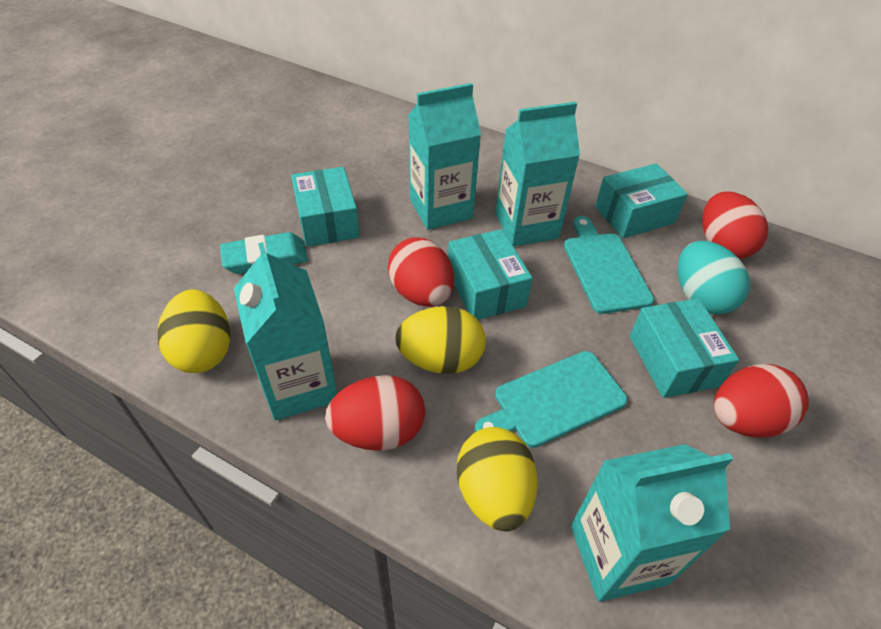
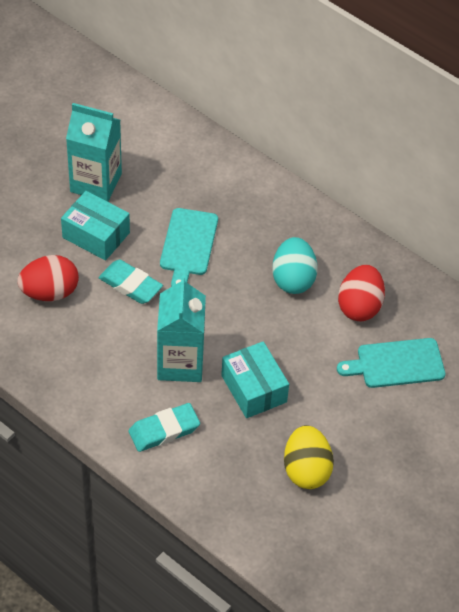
red egg: 4 -> 2
turquoise box: 4 -> 2
turquoise carton: 4 -> 2
turquoise eraser: 1 -> 2
yellow egg: 3 -> 1

